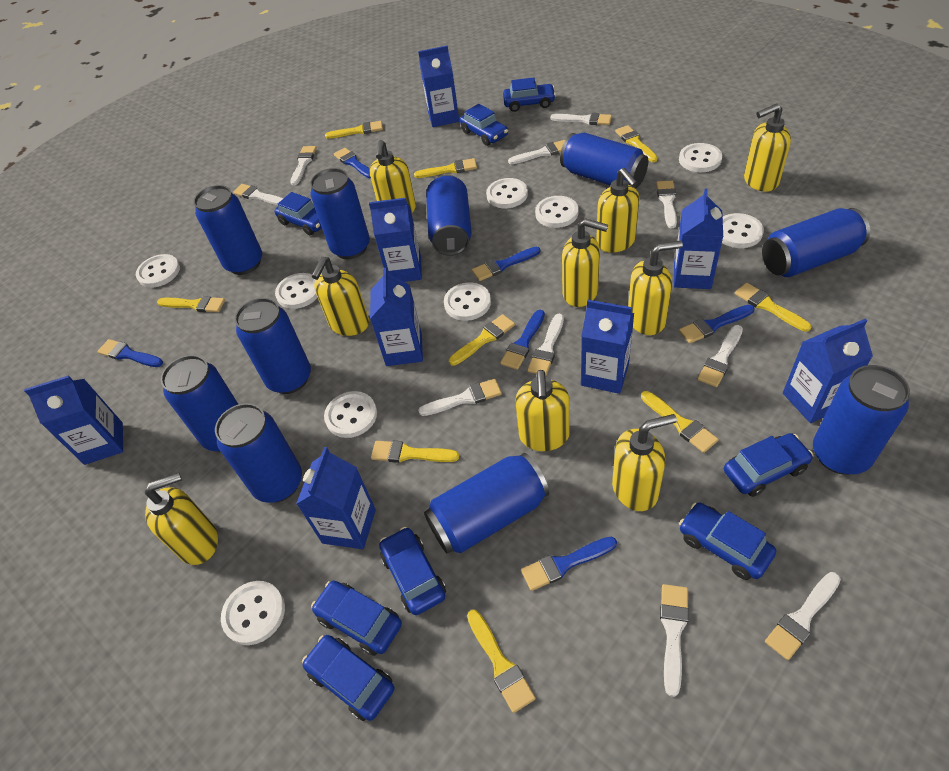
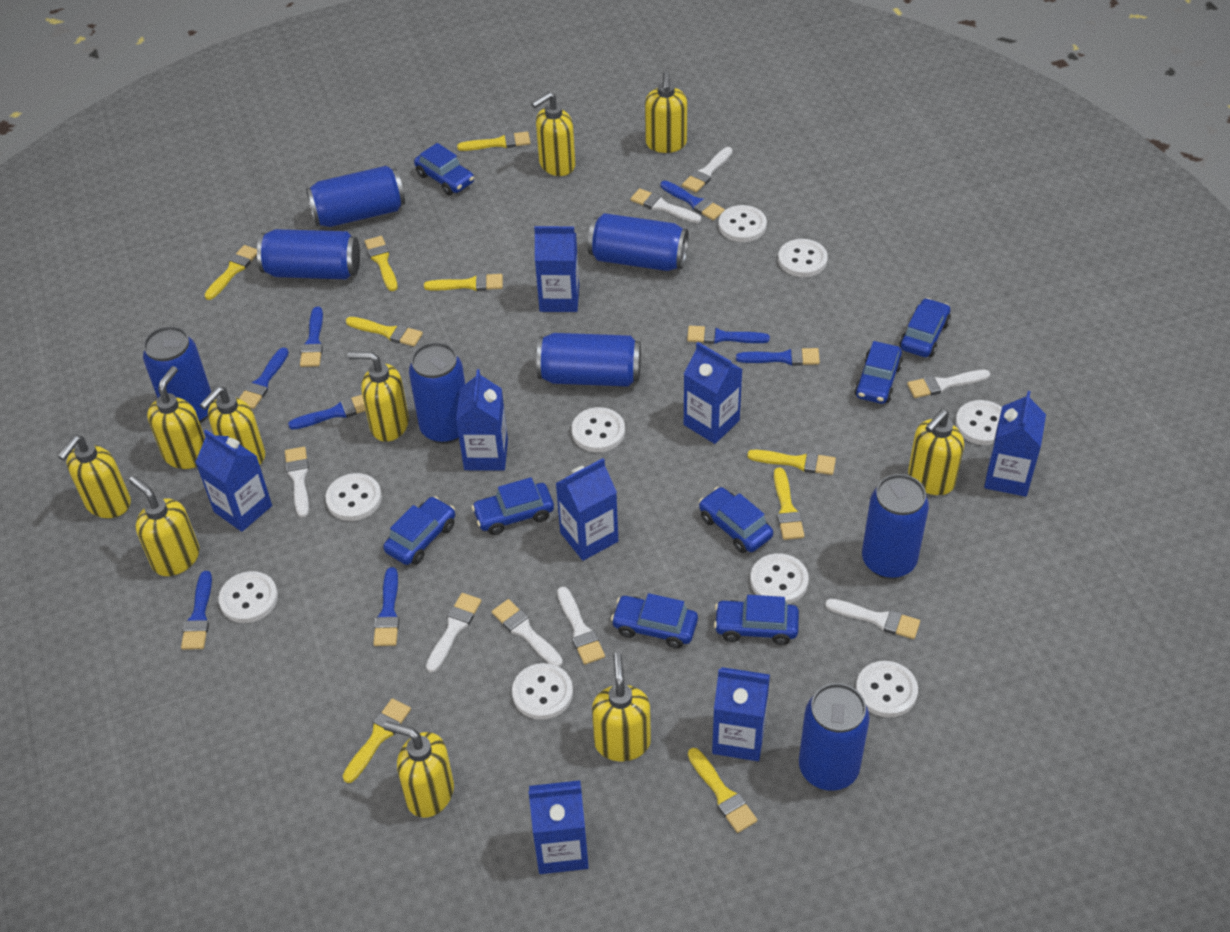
blue brush: 6 -> 8
blue can: 10 -> 8
white brush: 10 -> 8
yellow soap dispenser: 9 -> 10

